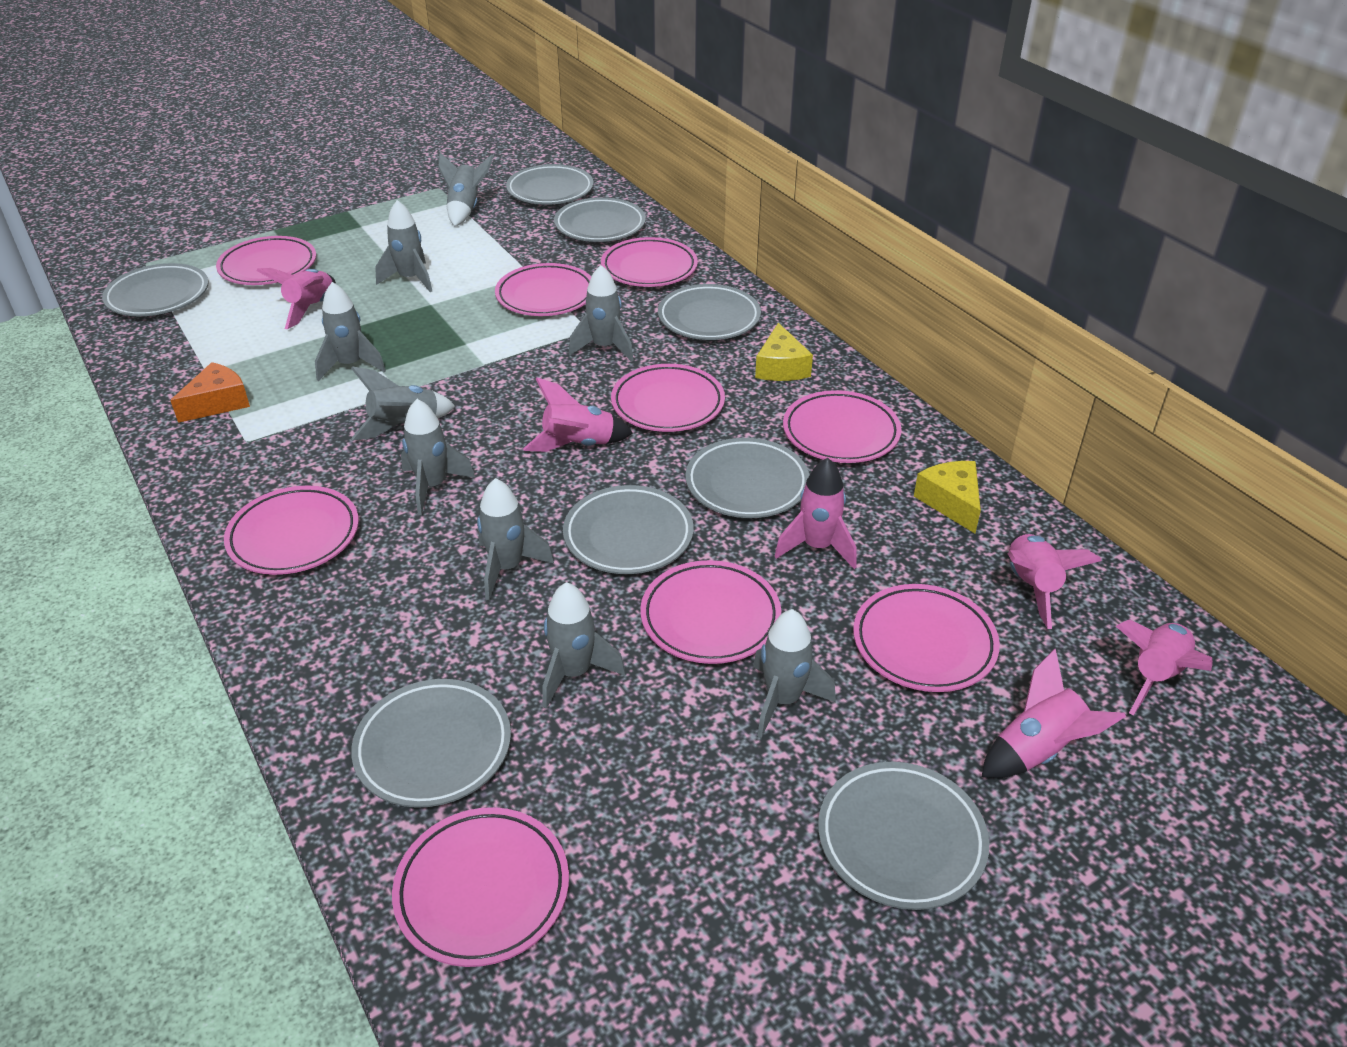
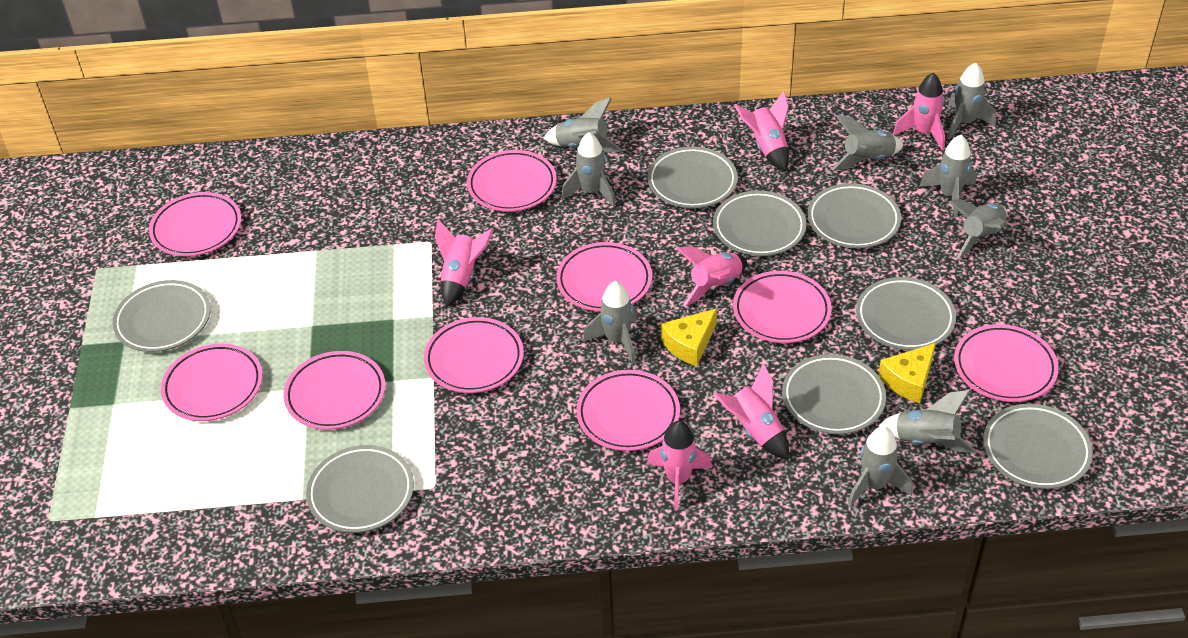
orange cheese: 1 -> 0

